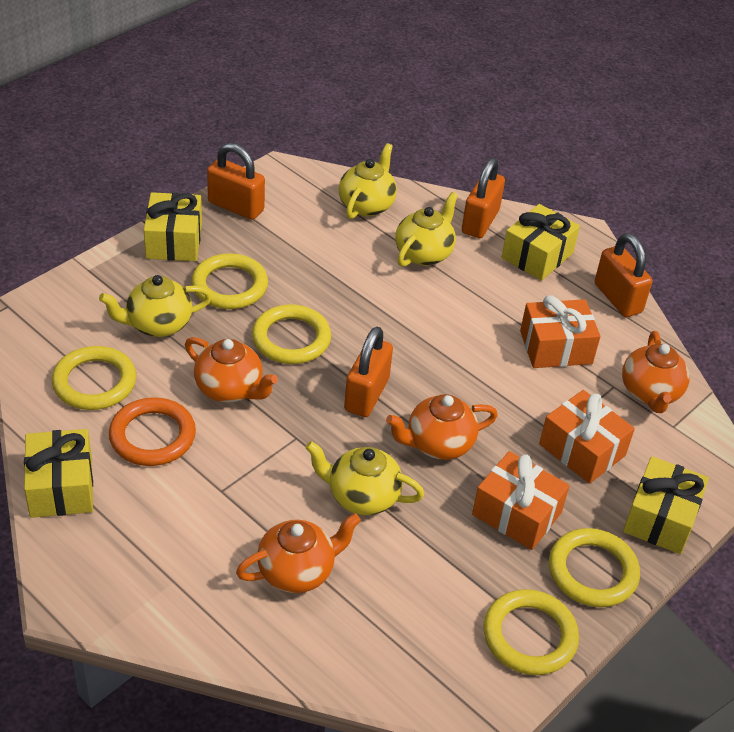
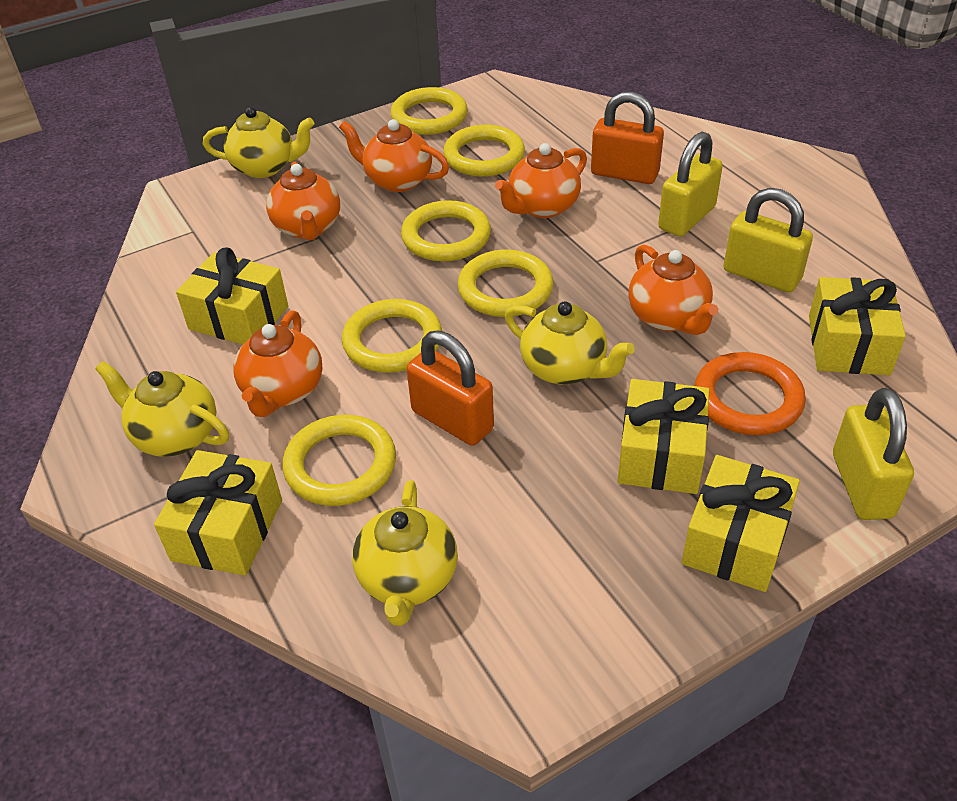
orange gift: 3 -> 0
orange padlock: 4 -> 2
orange teapot: 4 -> 5
yellow gift: 4 -> 5
yellow padlock: 0 -> 3
yellow ring: 5 -> 6

